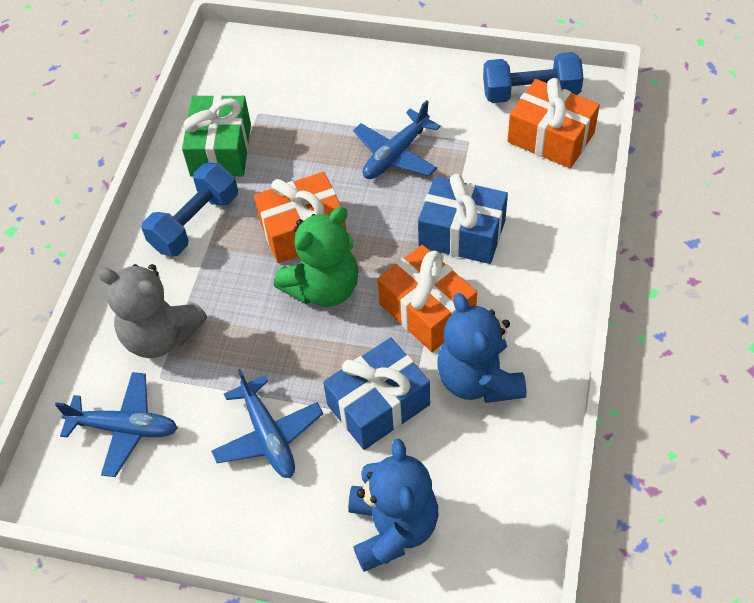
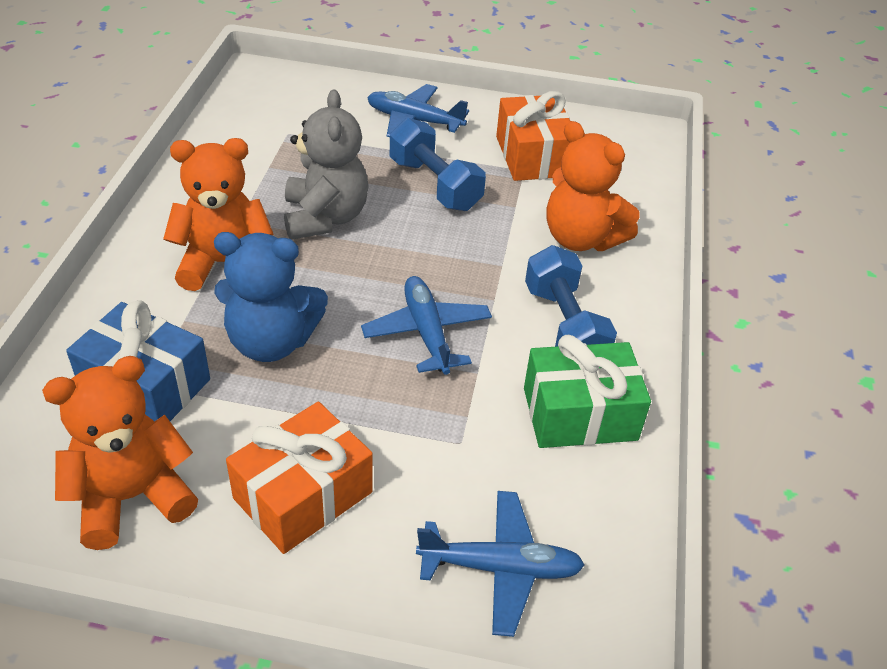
blue gift: 2 -> 1
blue teddy bear: 2 -> 1
green teddy bear: 1 -> 0
orange gift: 3 -> 2
orange teddy bear: 0 -> 3

